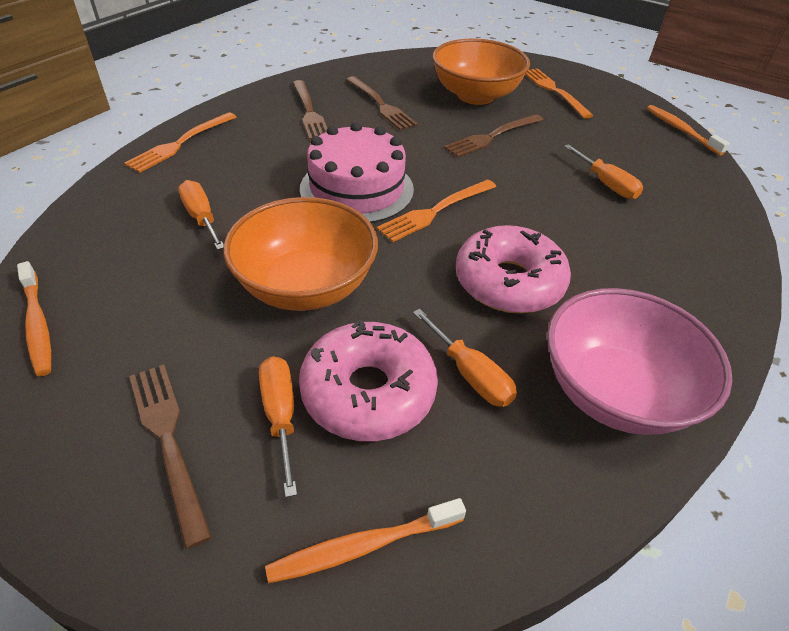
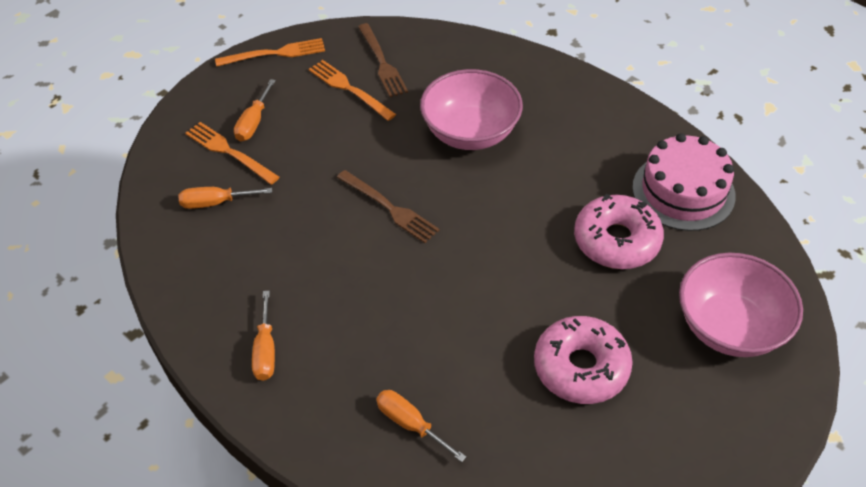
brown fork: 4 -> 2
orange bowl: 2 -> 0
orange toothbrush: 3 -> 0
pink bowl: 1 -> 2

